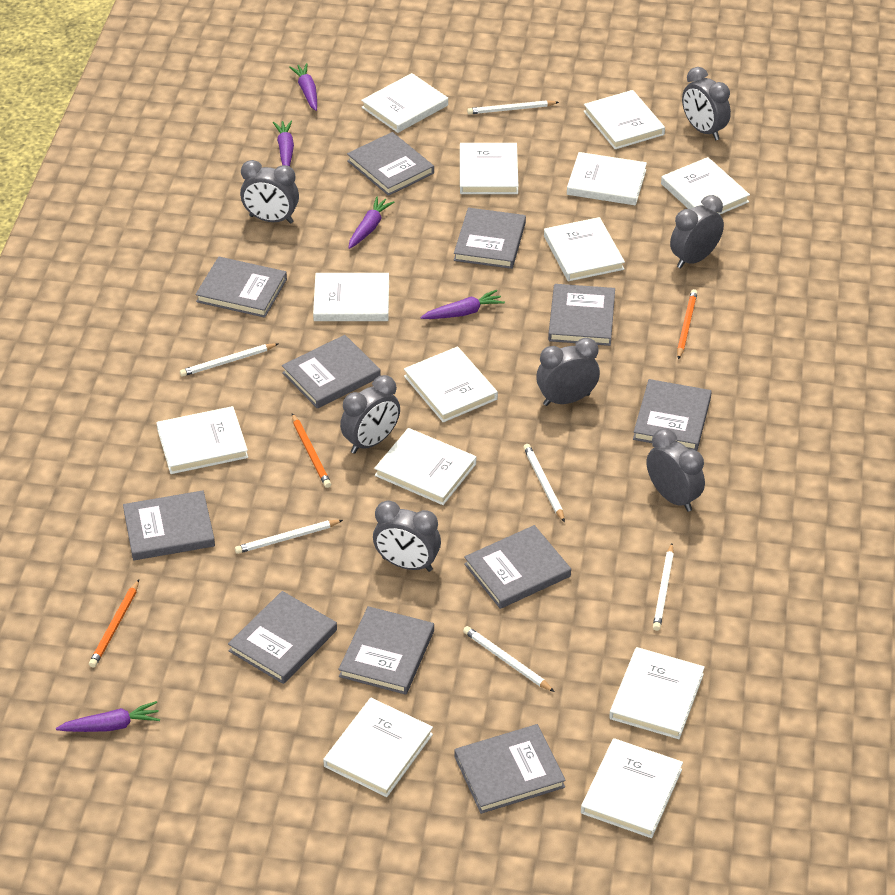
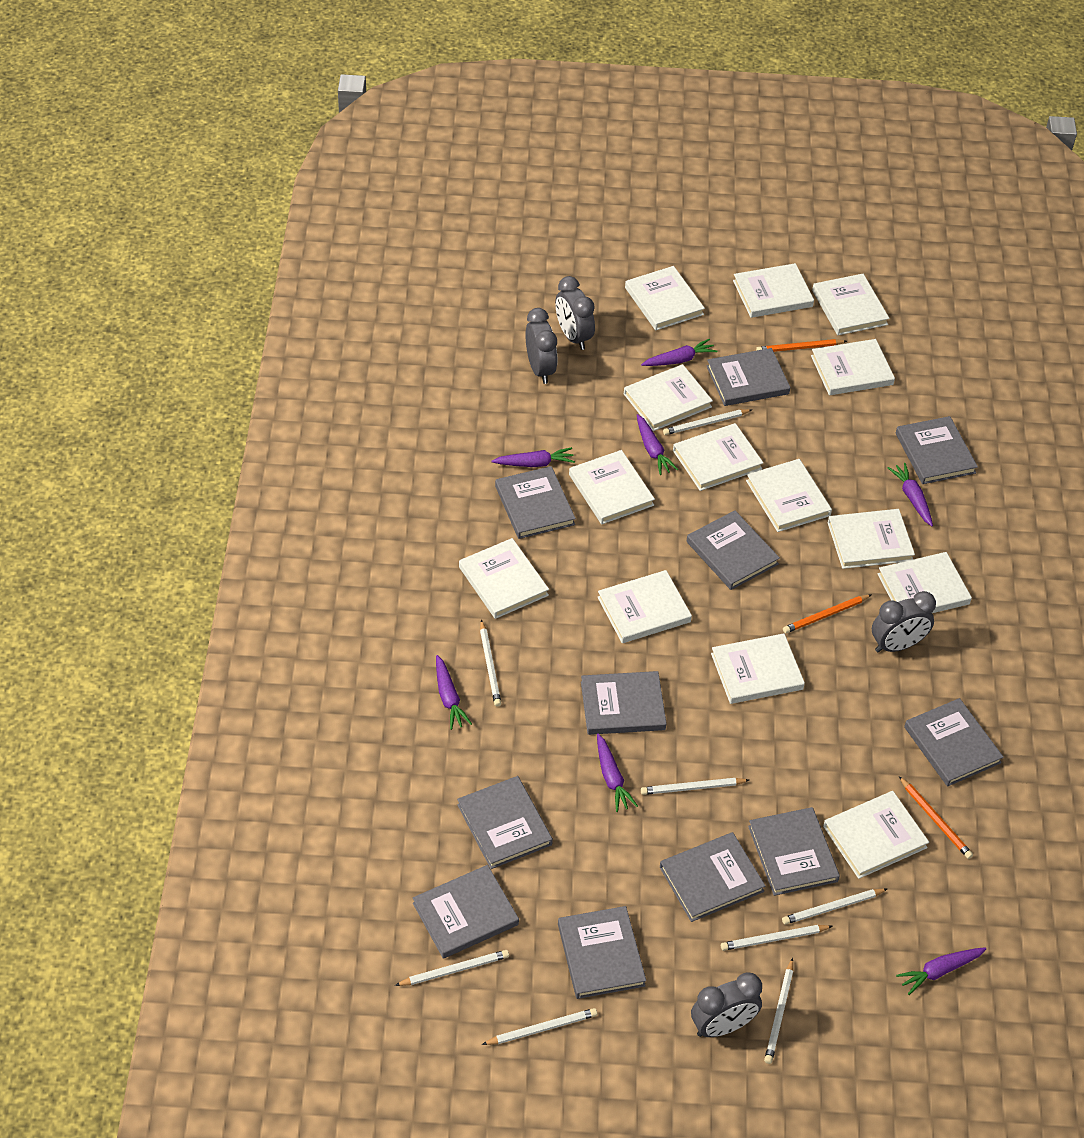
grey clock: 7 -> 4
purple carrot: 5 -> 7
white book: 13 -> 14
white pencil: 6 -> 8

